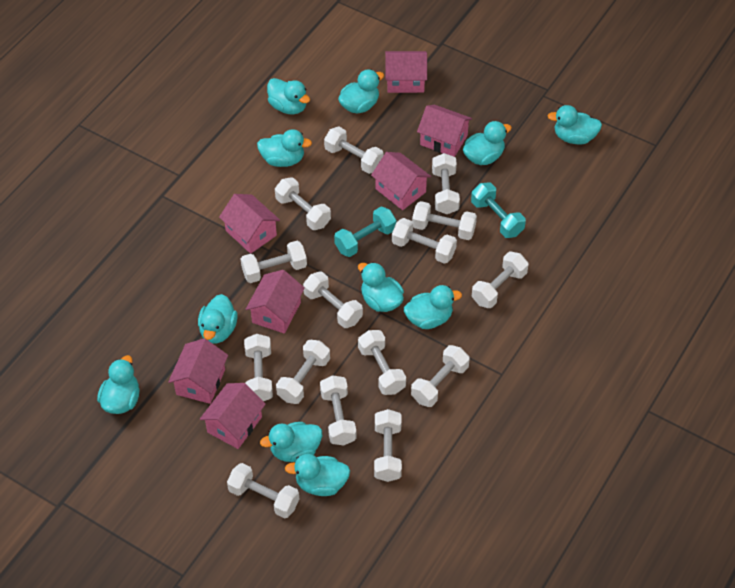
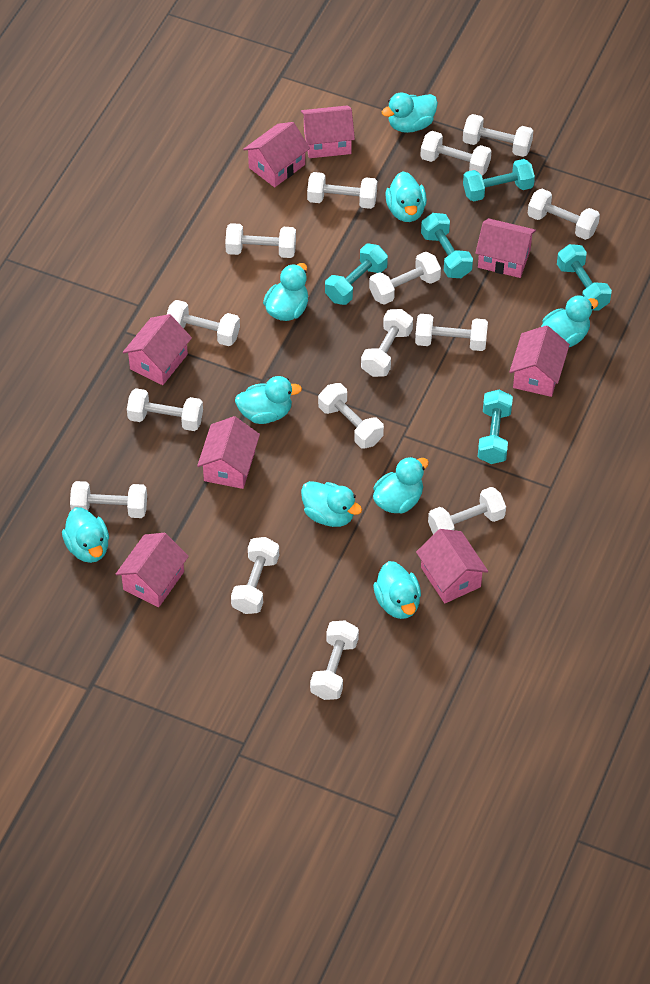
pink house: 7 -> 8
turquoise duck: 11 -> 9
turquoise dumbbell: 2 -> 5

